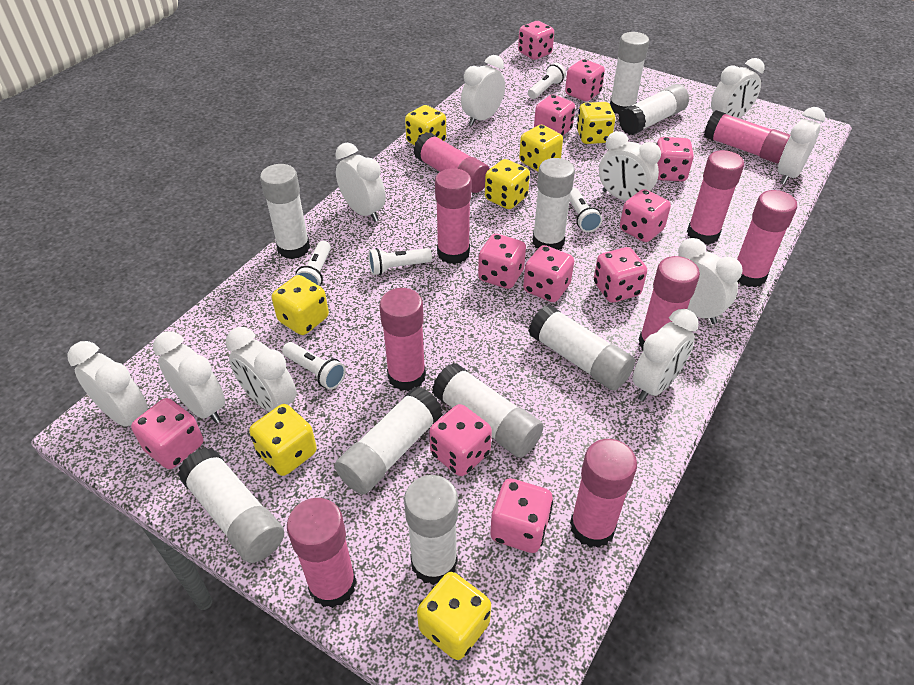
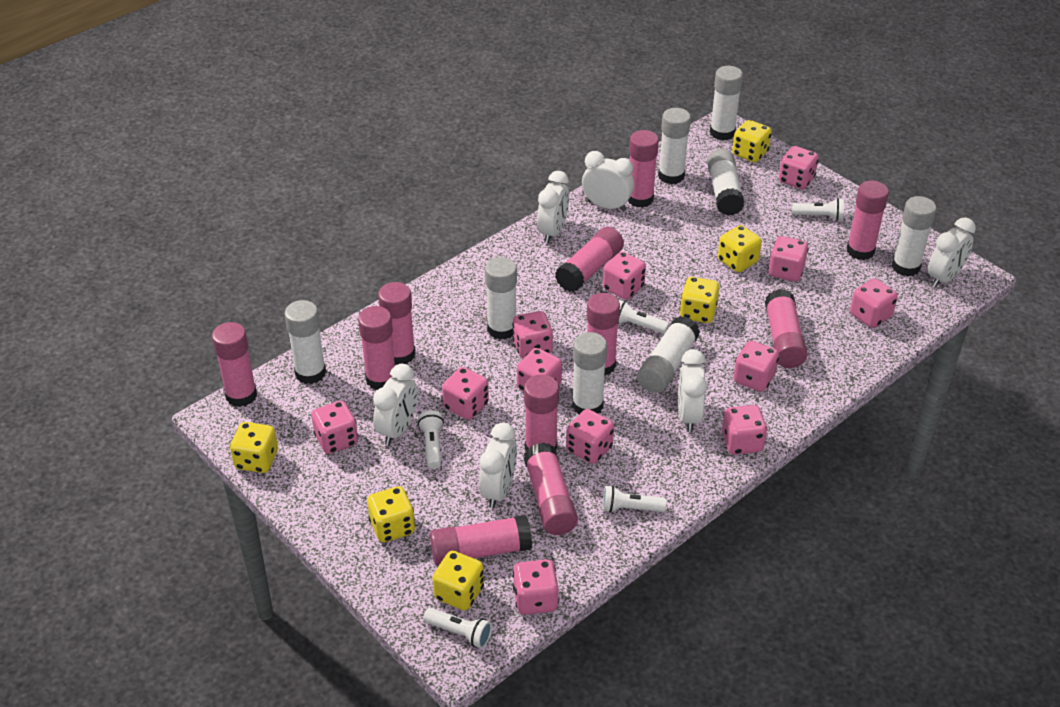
pink dice: 11 -> 12
pink glue stick: 9 -> 11
white clock: 10 -> 6
white glue stick: 9 -> 8
yellow dice: 7 -> 6

